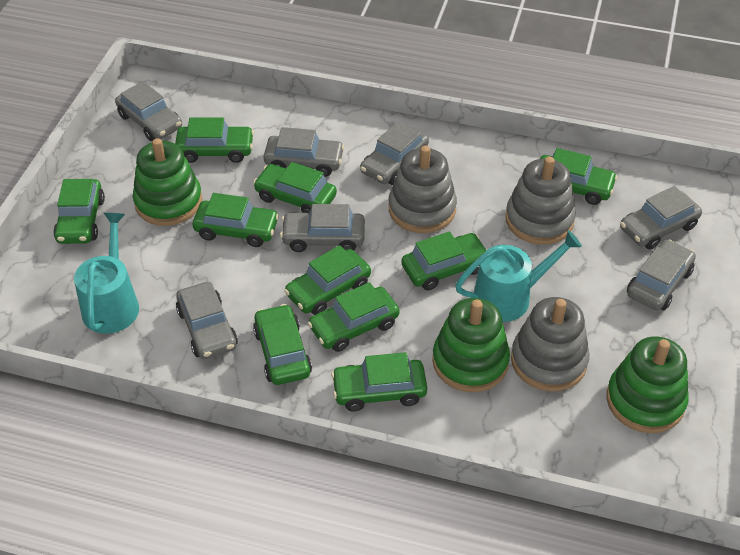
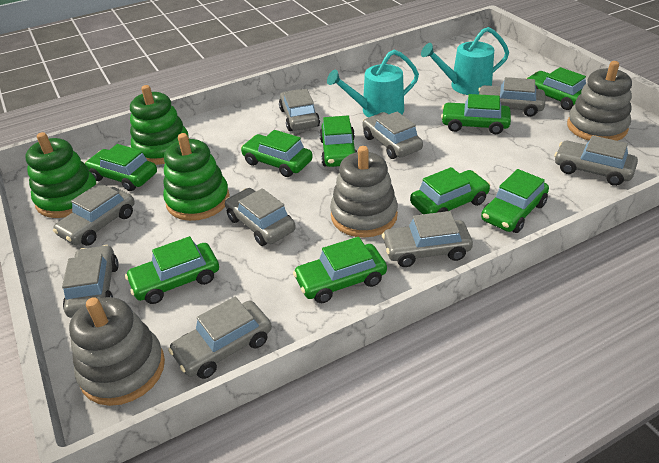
green car: 10 -> 9
grey car: 7 -> 9

